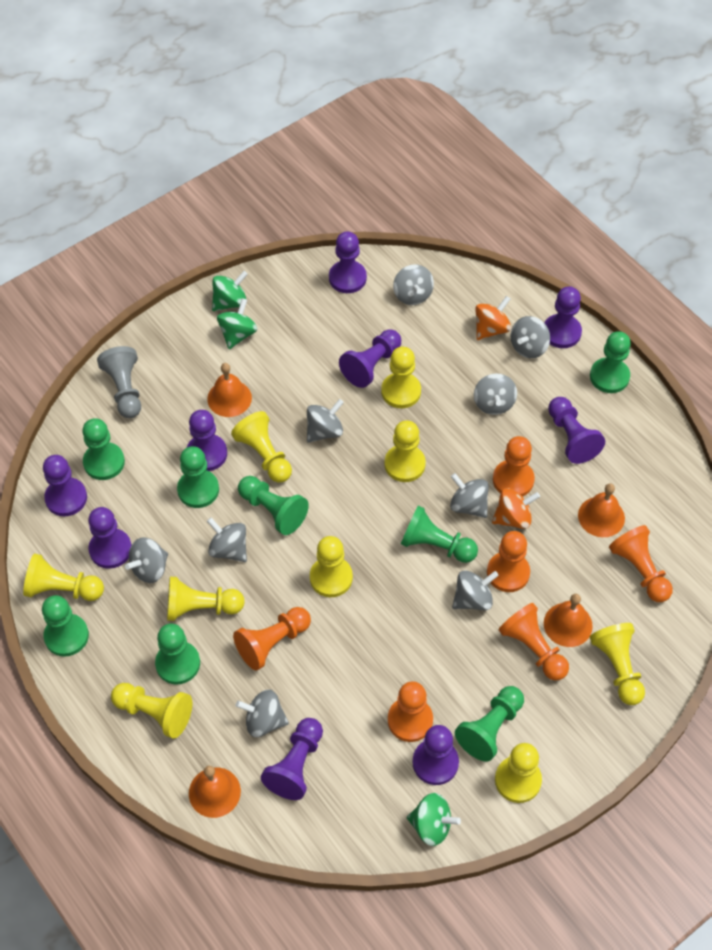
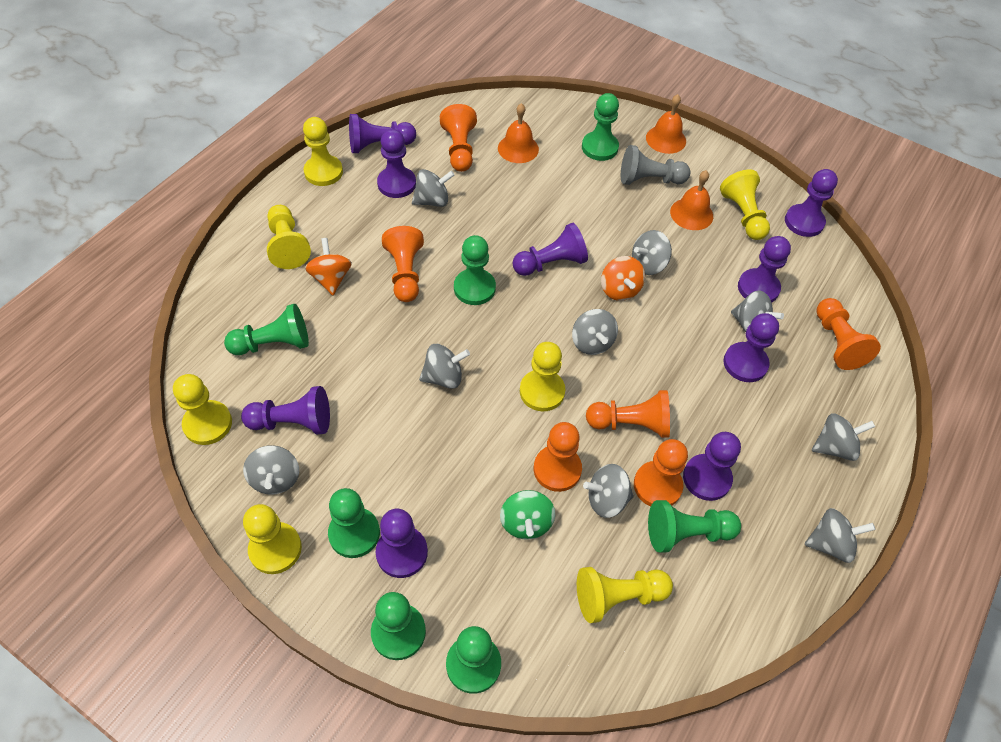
green pawn: 8 -> 7
green spinning top: 3 -> 1
orange bell: 4 -> 3
yellow pawn: 9 -> 7

